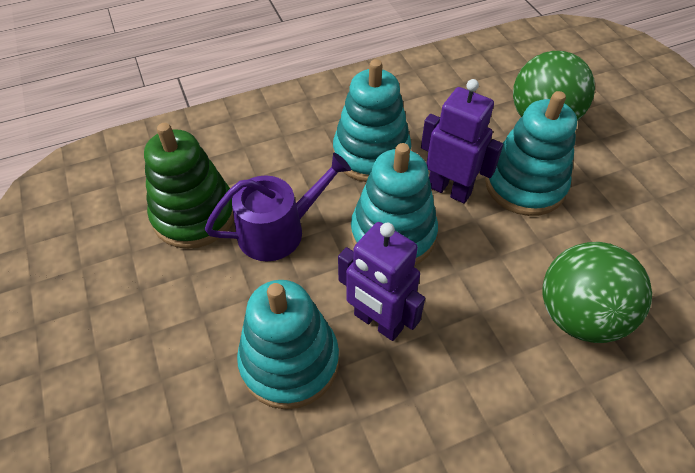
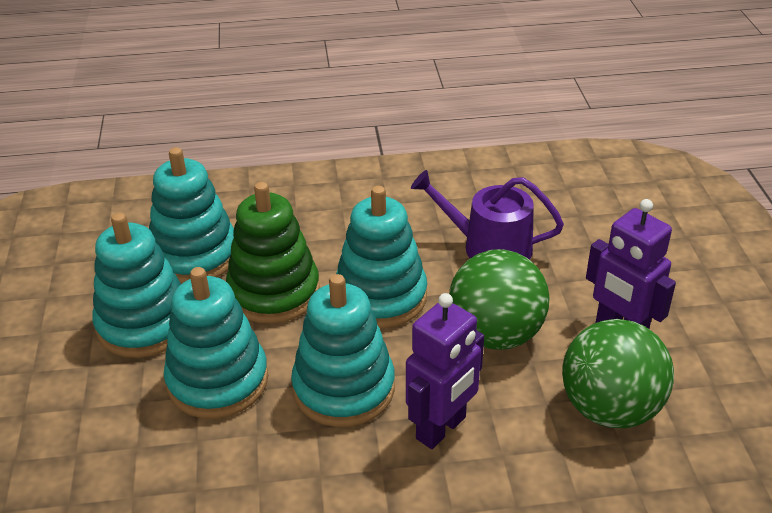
turquoise stacking toy: 4 -> 5

